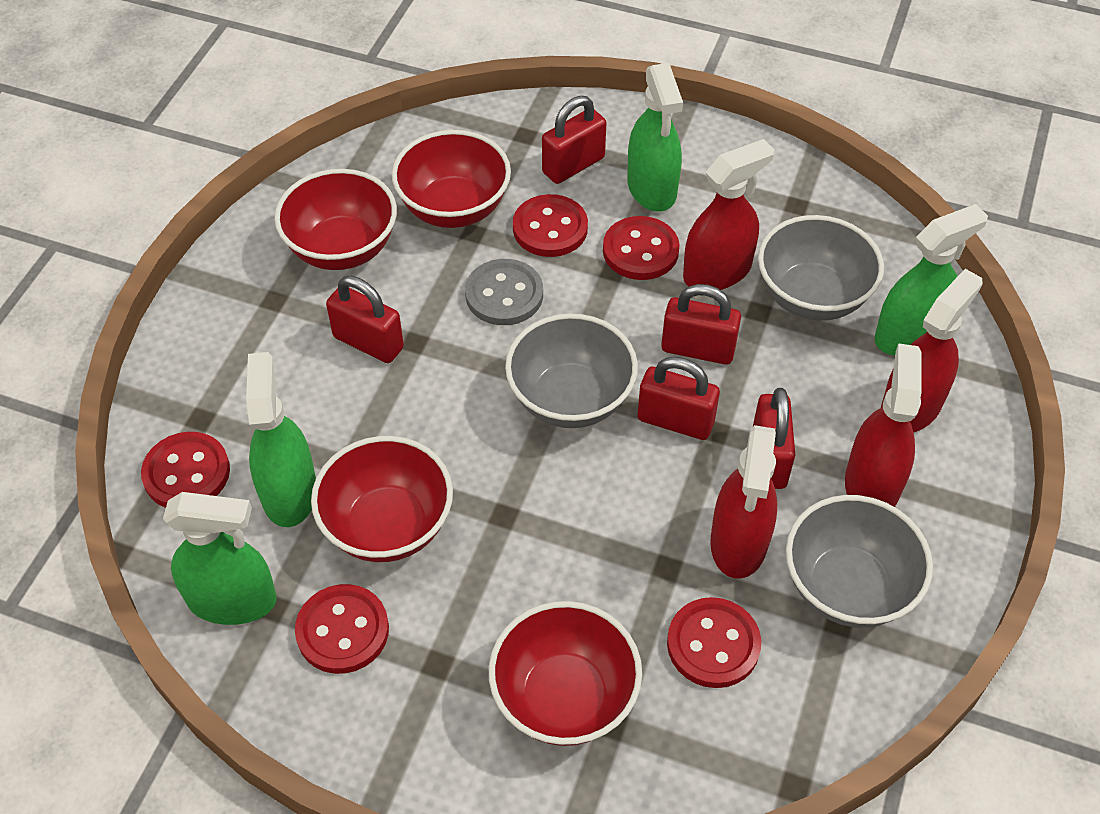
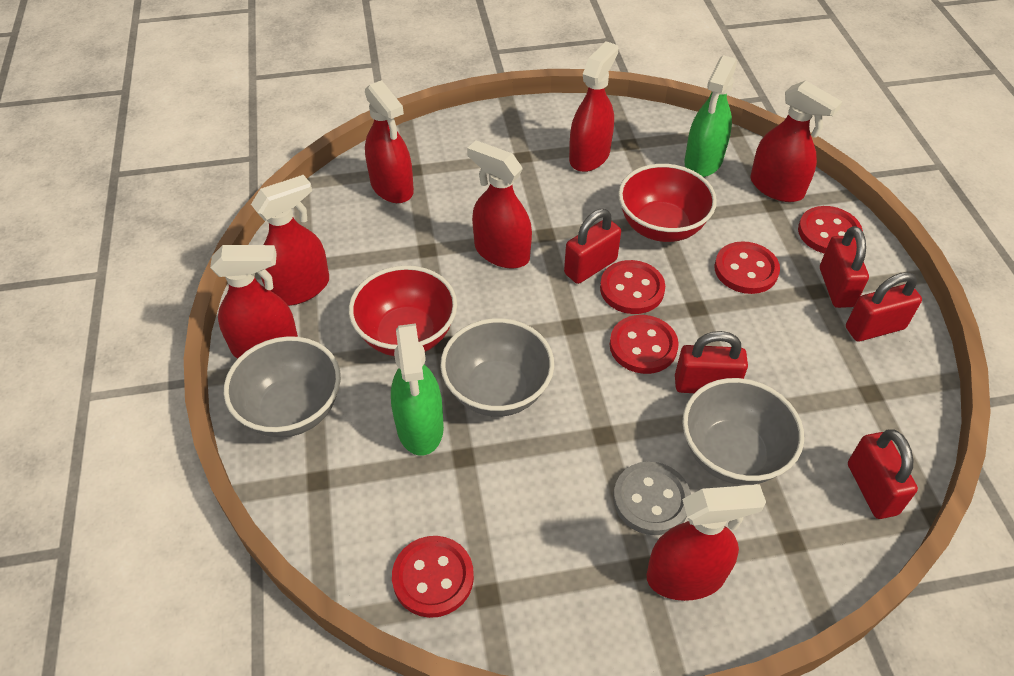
green spray bottle: 4 -> 2
red bowl: 4 -> 2
red spray bottle: 4 -> 7

